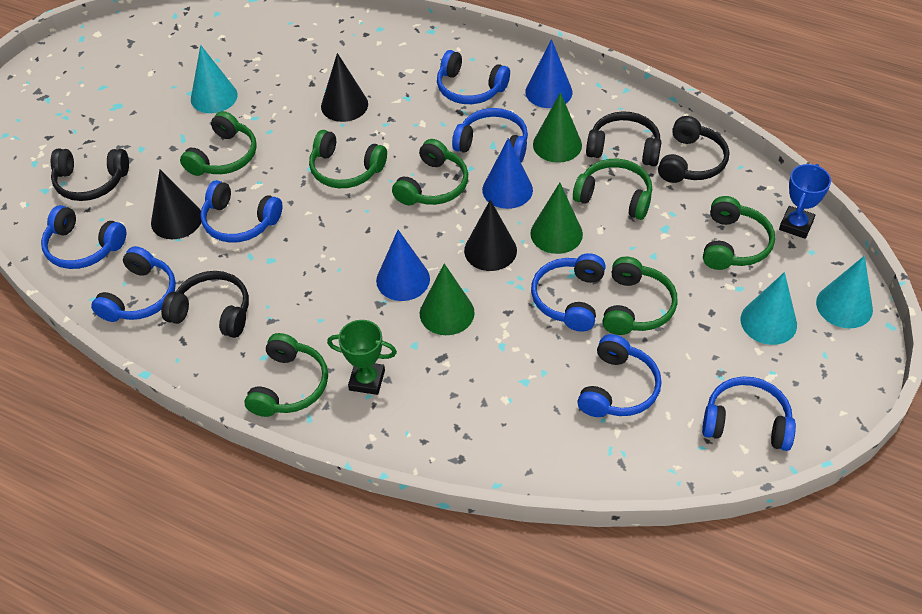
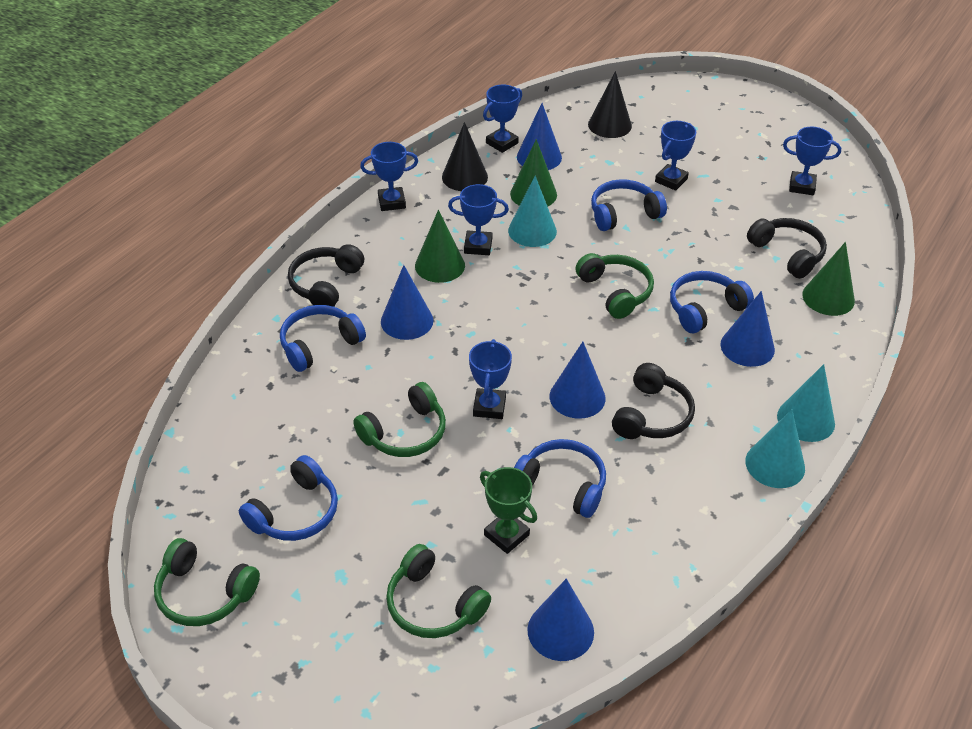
black cone: 3 -> 2
black headphones: 4 -> 3
blue cone: 3 -> 5
blue headphones: 8 -> 5
blue trophy: 1 -> 6
green headphones: 7 -> 4

